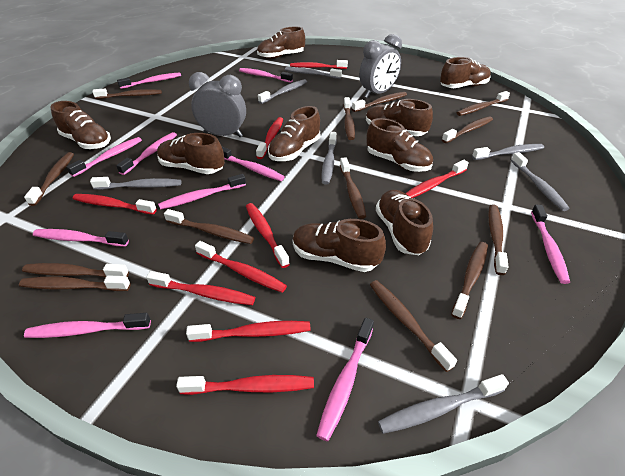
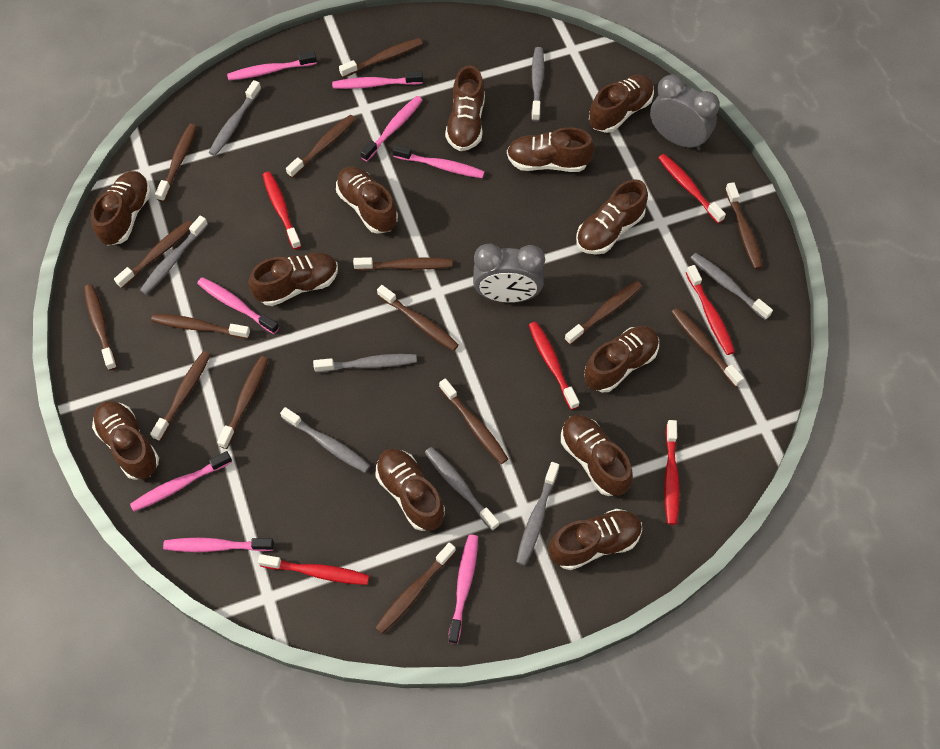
brown shoe: 9 -> 12
brown toothbrush: 13 -> 15
grey toothbrush: 7 -> 8
pink toothbrush: 10 -> 8
red toothbrush: 9 -> 6

